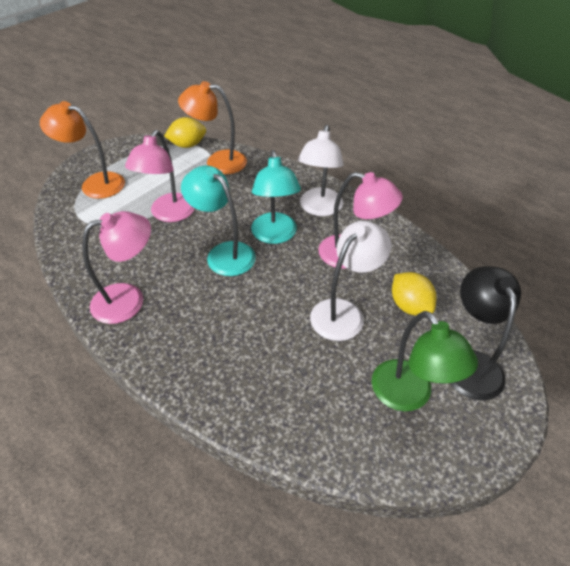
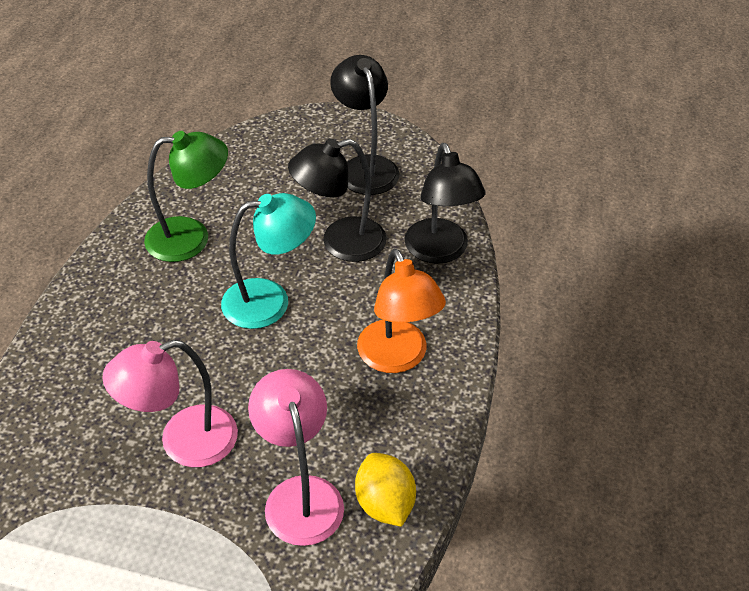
black lamp: 1 -> 3
orange lamp: 2 -> 1
pink lamp: 3 -> 2
turquoise lamp: 2 -> 1
white lamp: 2 -> 0
yellow lemon: 2 -> 1

